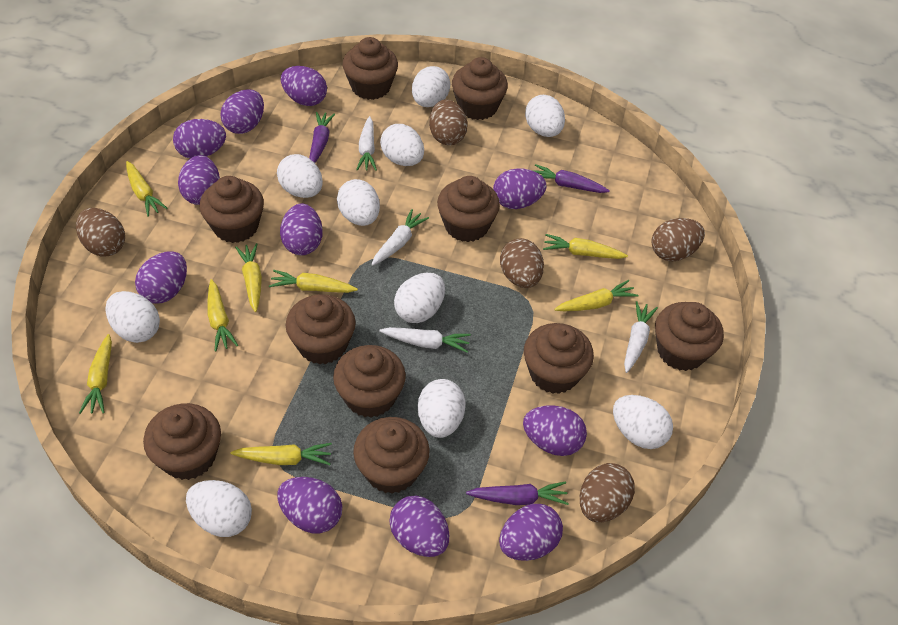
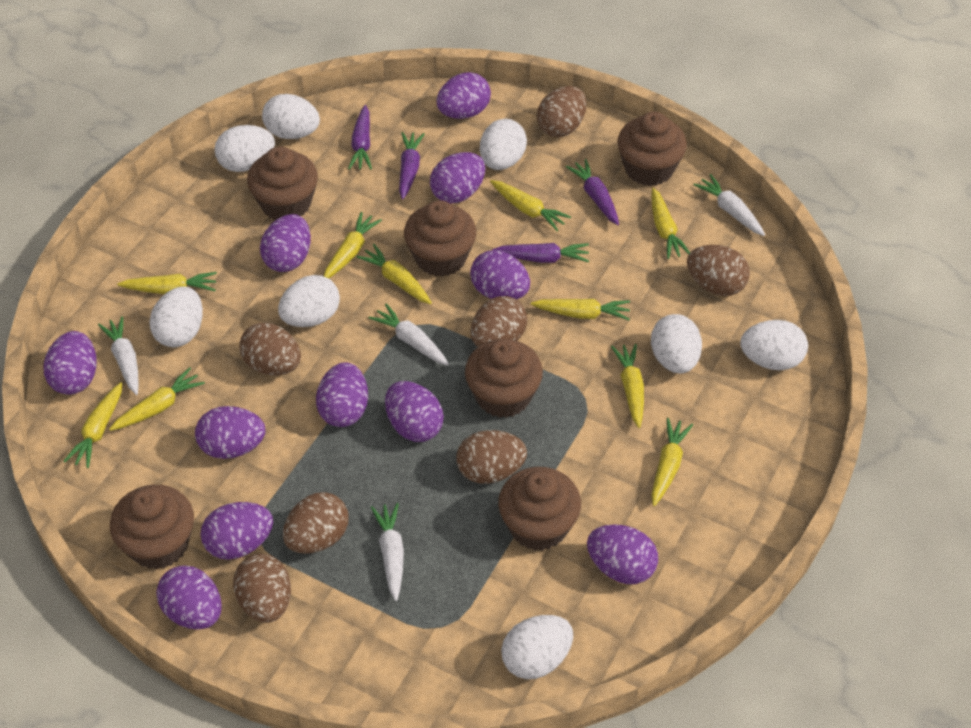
brown cupcake: 10 -> 6
brown egg: 5 -> 7
purple carrot: 3 -> 4
white egg: 10 -> 8
yellow carrot: 8 -> 10

